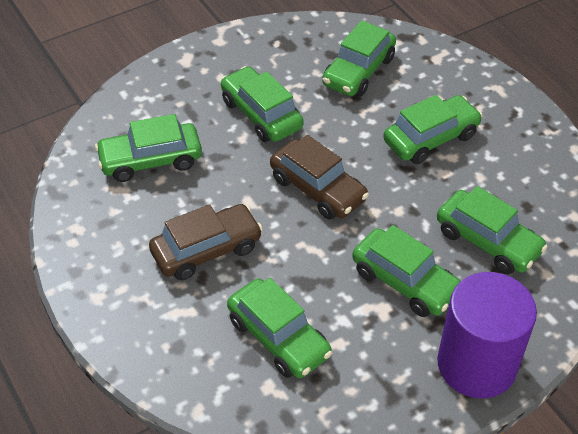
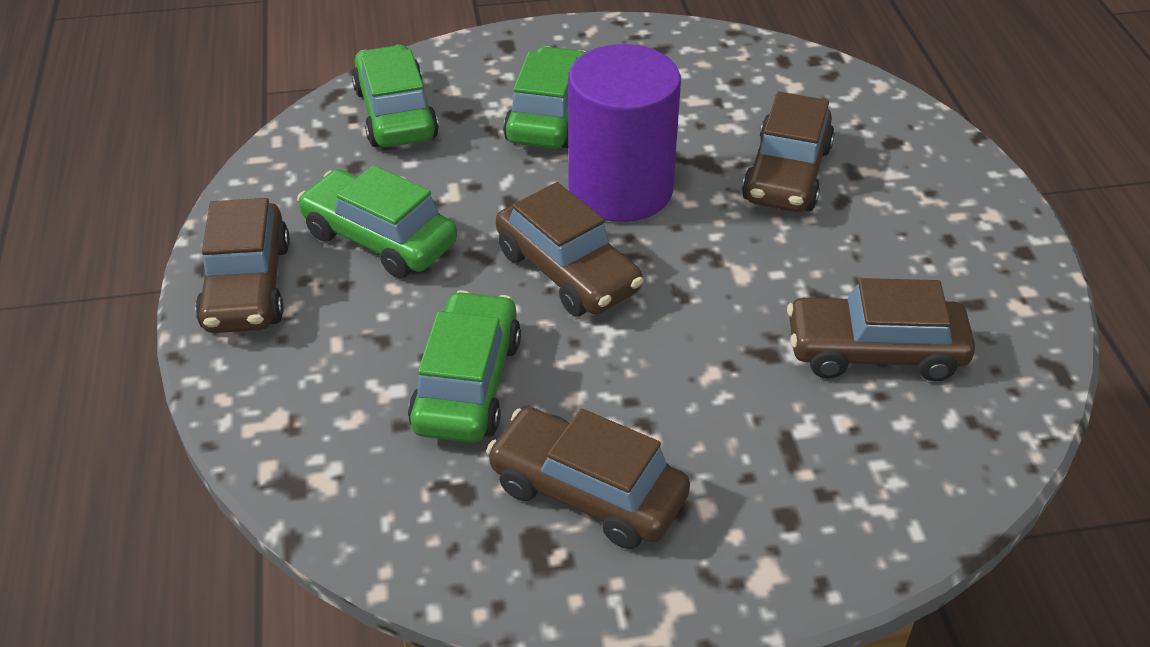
brown car: 2 -> 5
green car: 7 -> 4

